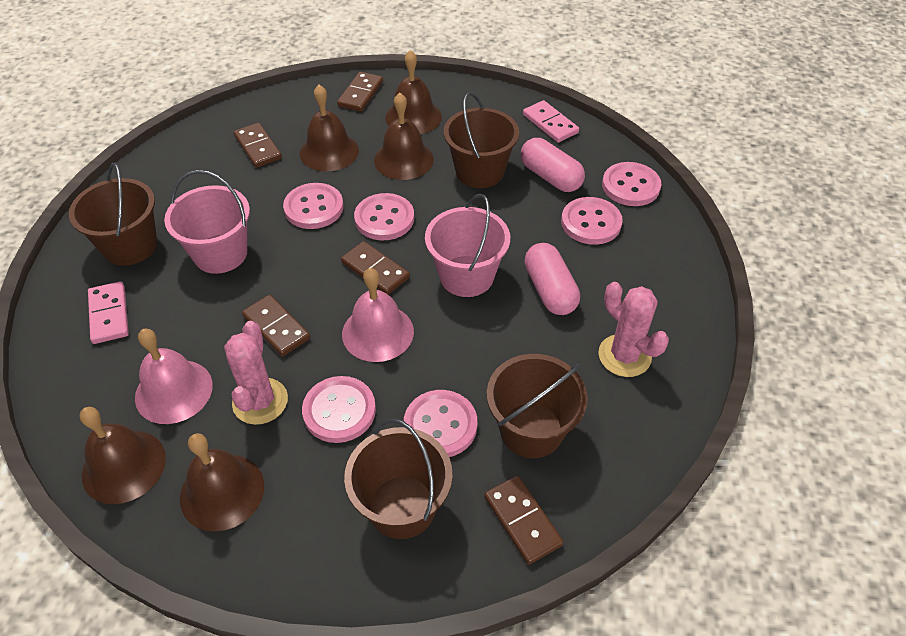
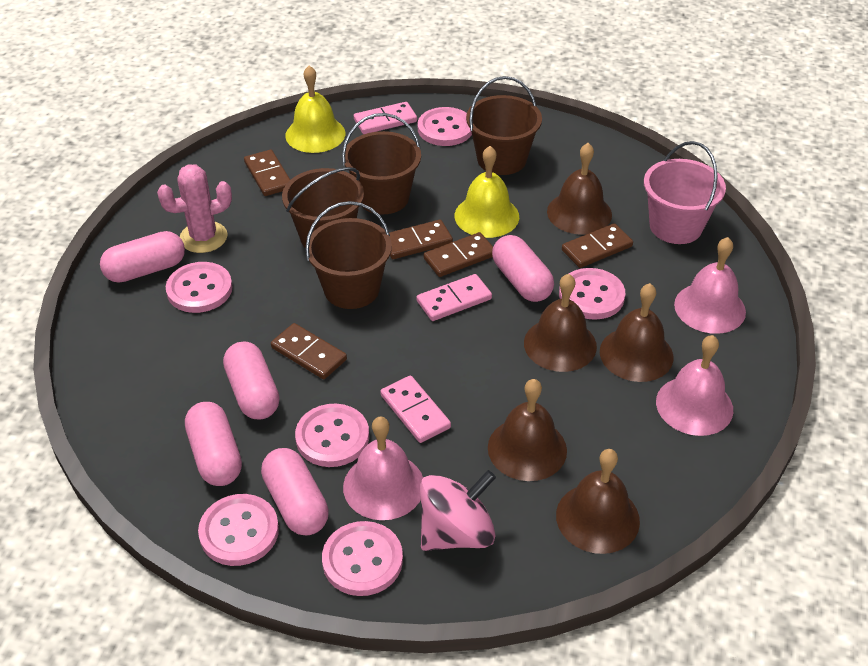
pink bell: 2 -> 3
pink bucket: 2 -> 1
pink cactus: 2 -> 1
pink capsule: 2 -> 5
pink domino: 2 -> 3
pink spinning top: 0 -> 1
yellow bell: 0 -> 2

